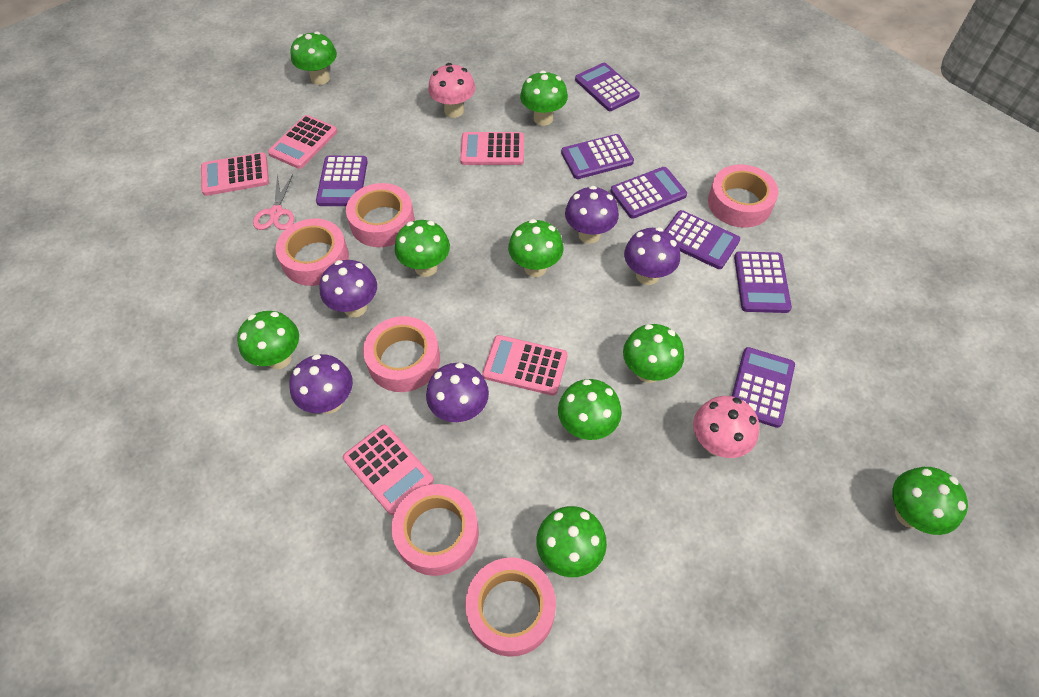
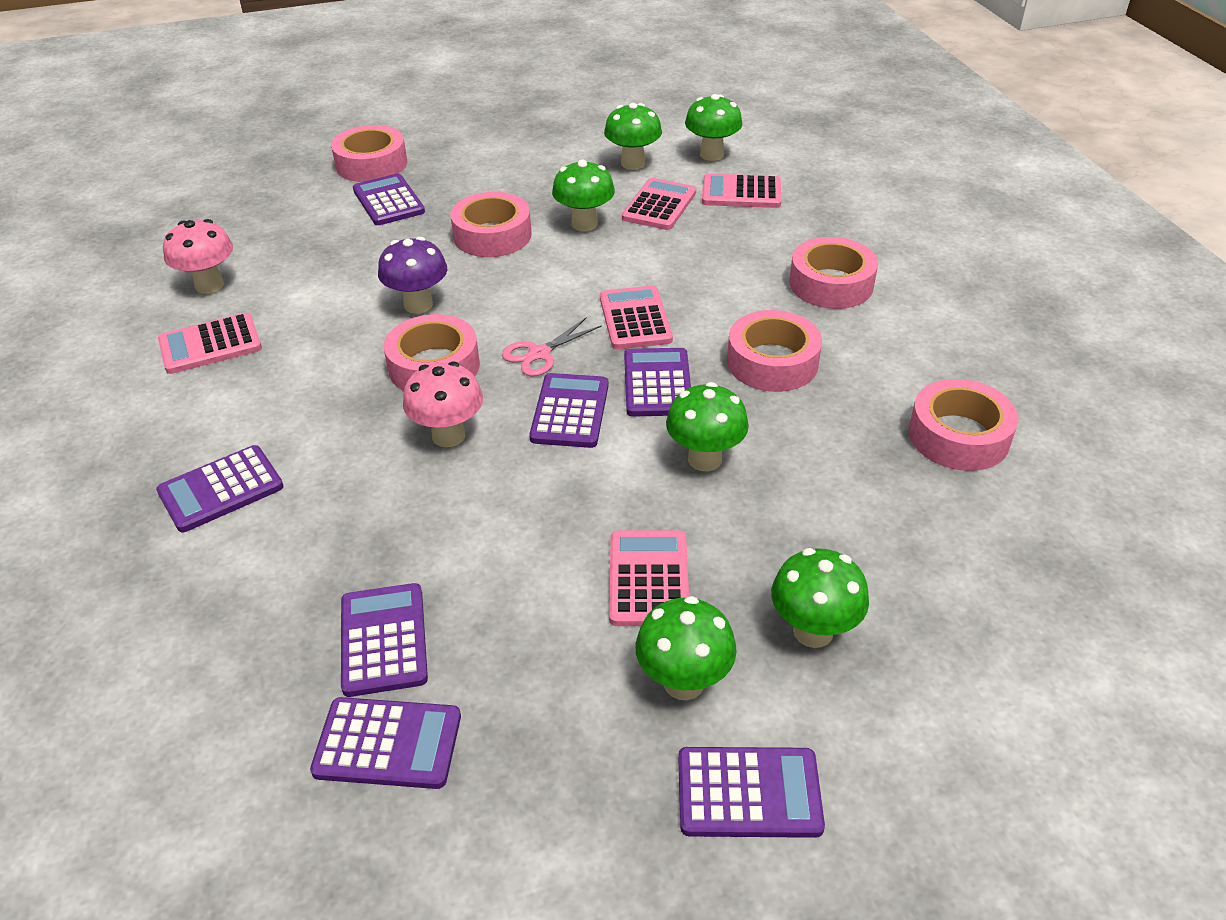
green mushroom: 9 -> 6
purple mushroom: 5 -> 1

